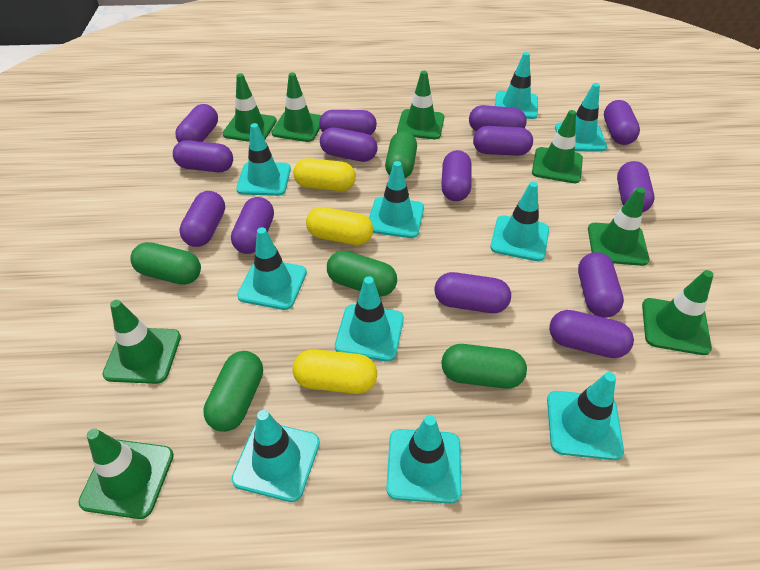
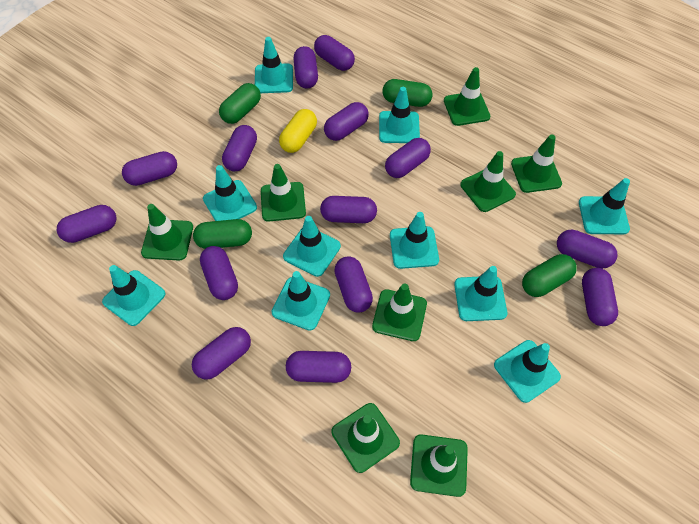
green capsule: 5 -> 4
yellow capsule: 3 -> 1

